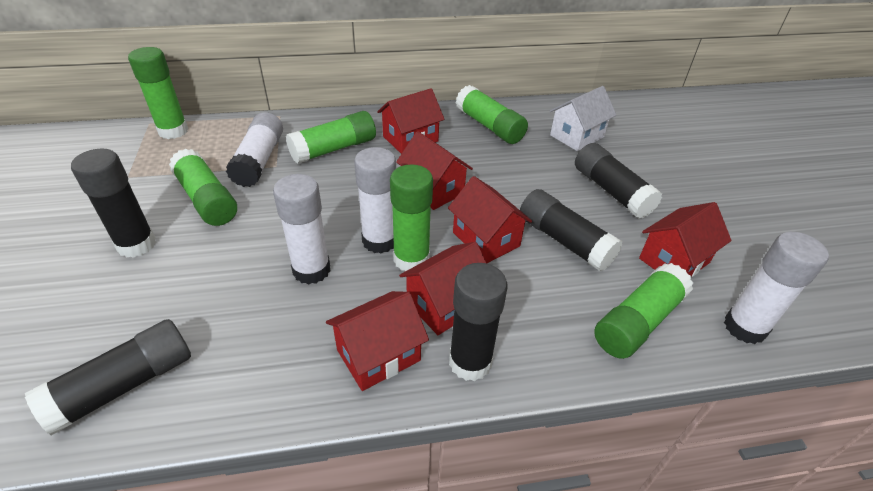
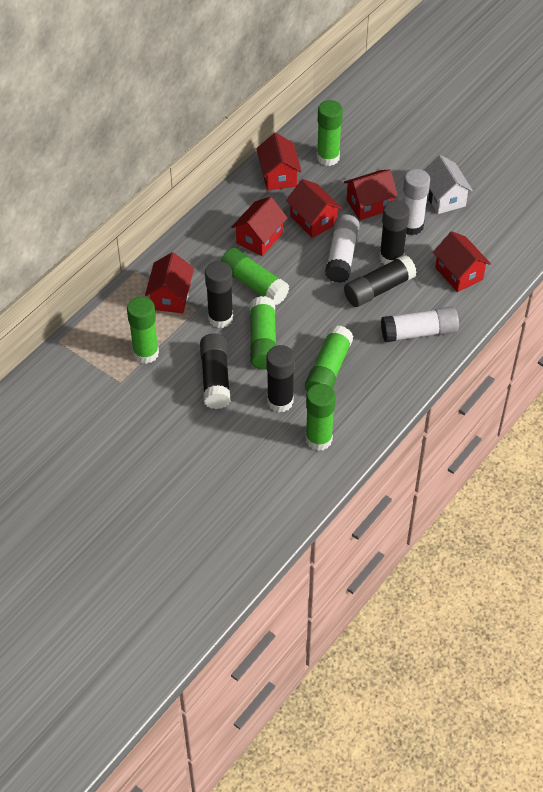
white glue stick: 4 -> 3

